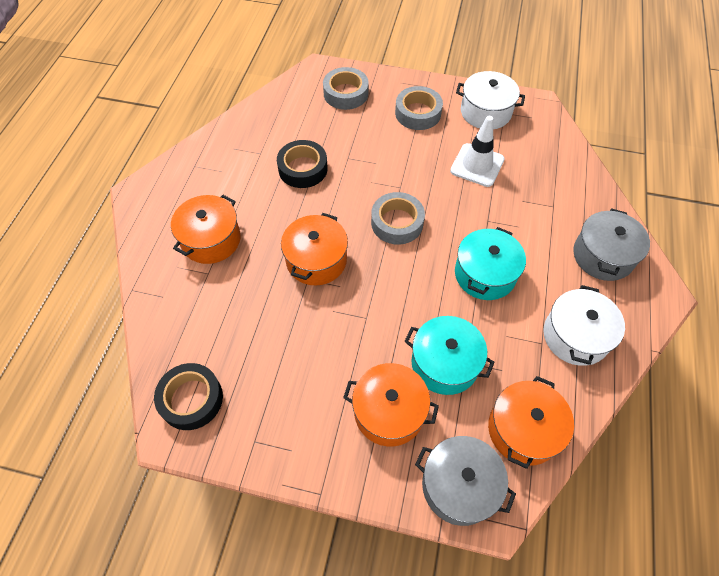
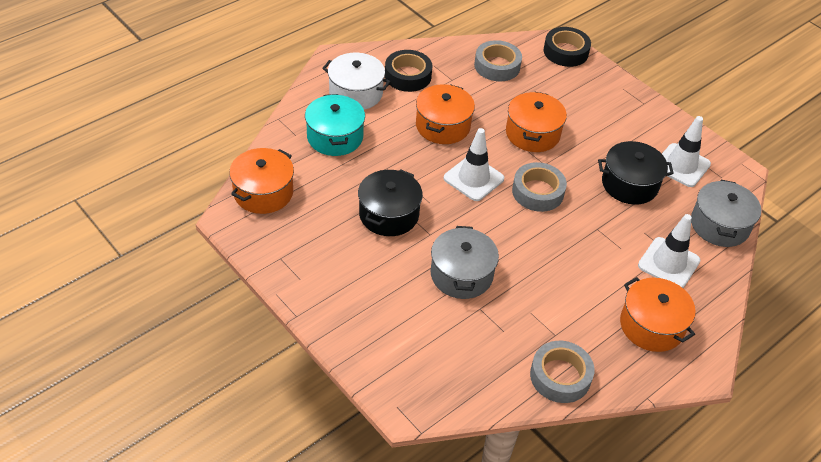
black pot: 0 -> 2
turquoise pot: 2 -> 1
white pot: 2 -> 1
white traffic cone: 1 -> 3

